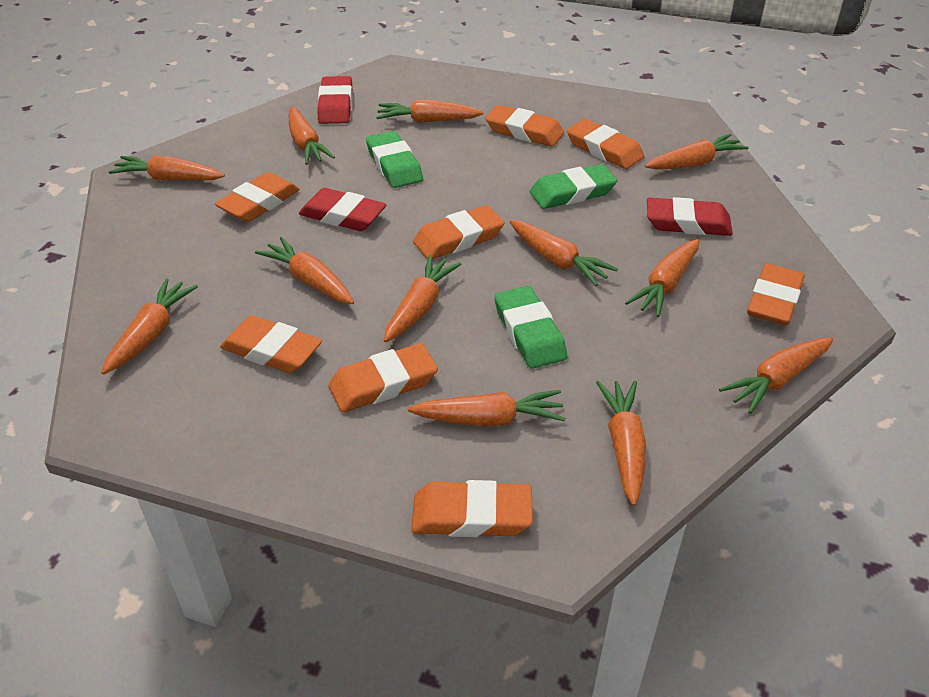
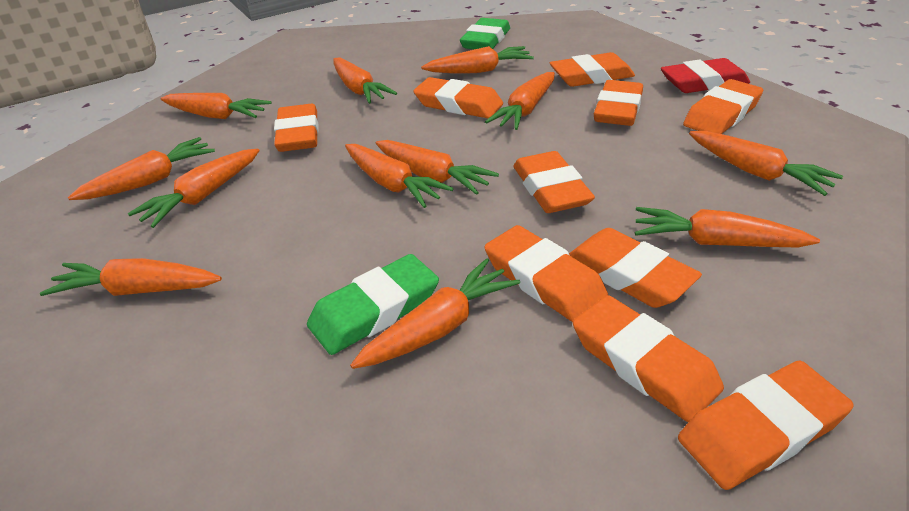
green eraser: 3 -> 2
orange eraser: 8 -> 10
red eraser: 3 -> 1

